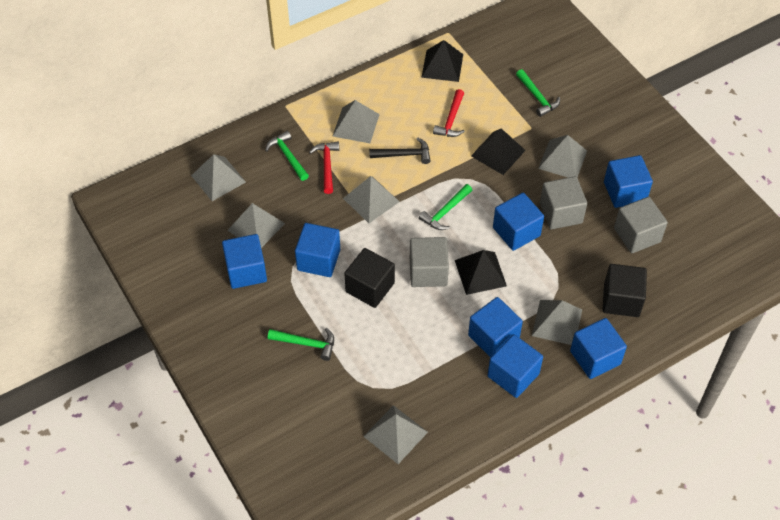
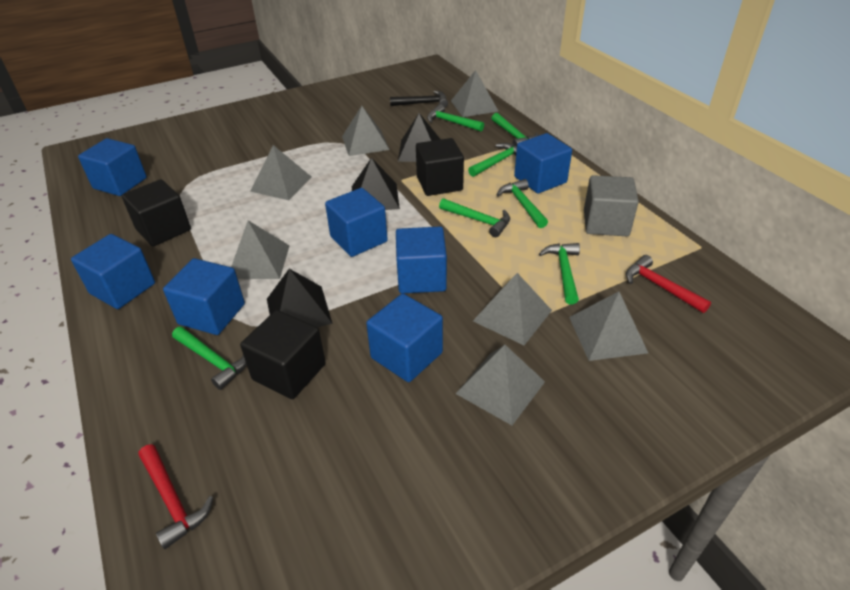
black cube: 2 -> 3
green hammer: 4 -> 7
grey cube: 3 -> 1

